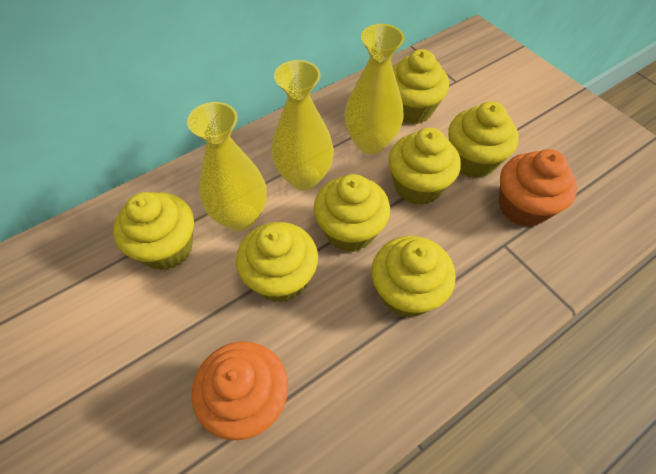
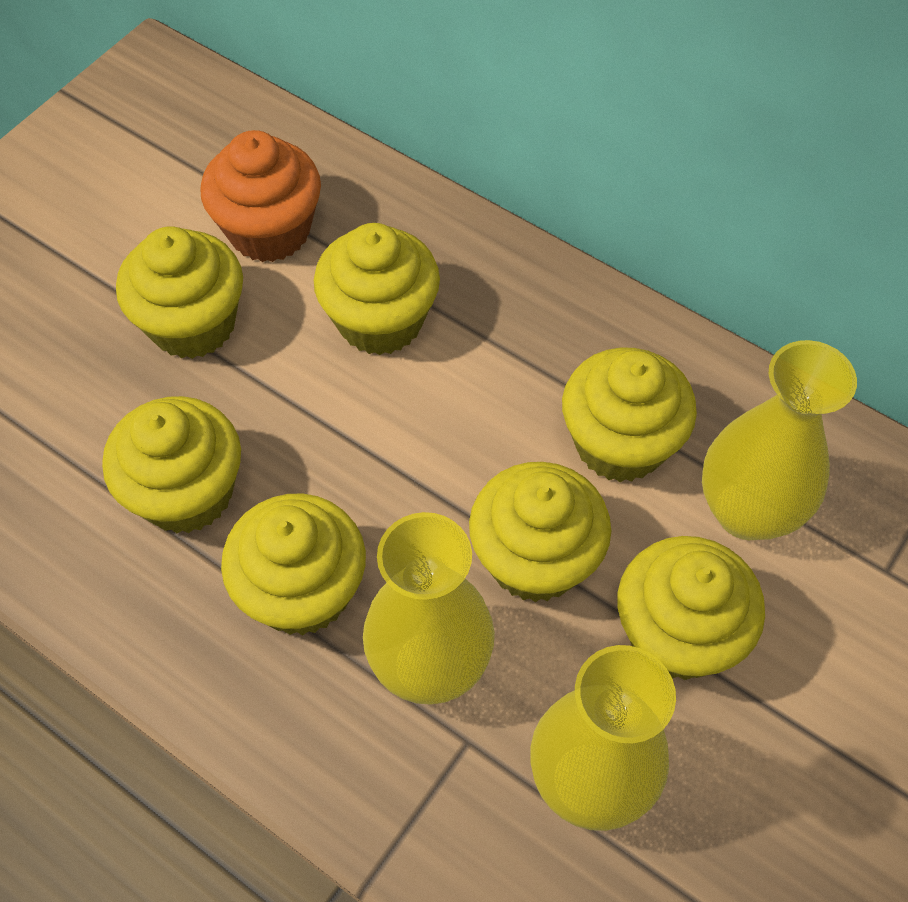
orange cupcake: 2 -> 1

